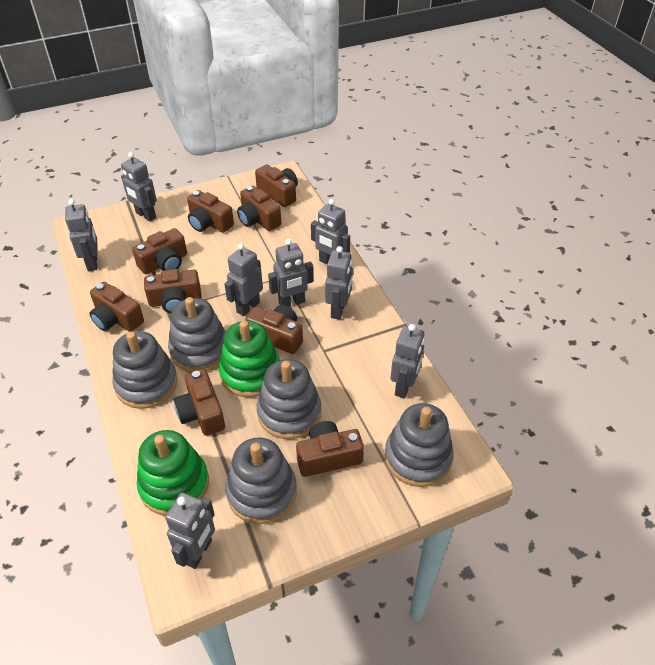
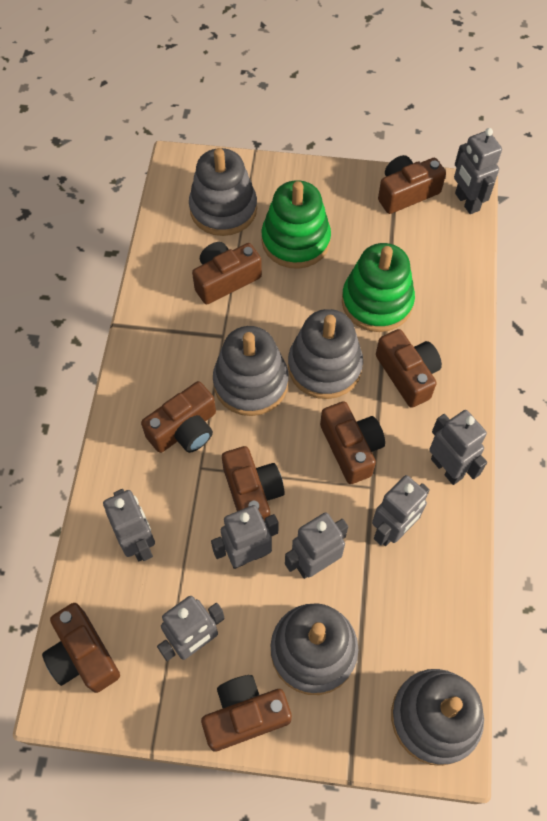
brown camera: 9 -> 8
grey robot: 8 -> 7

